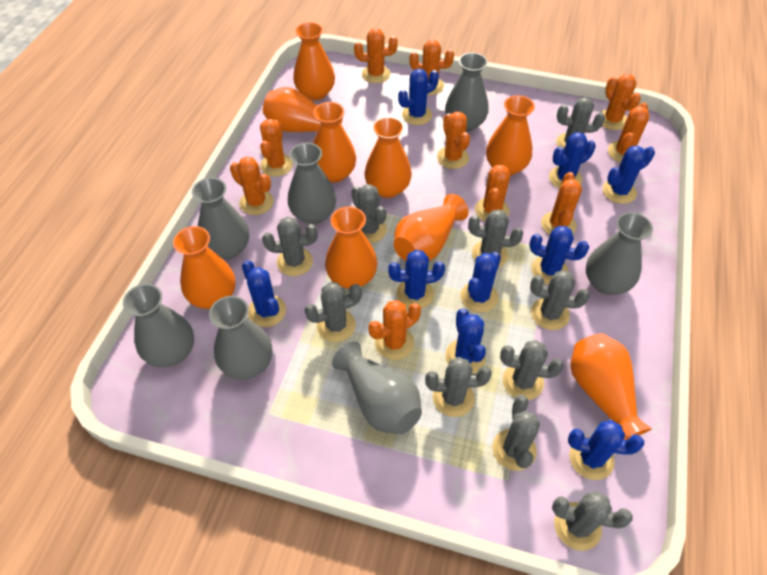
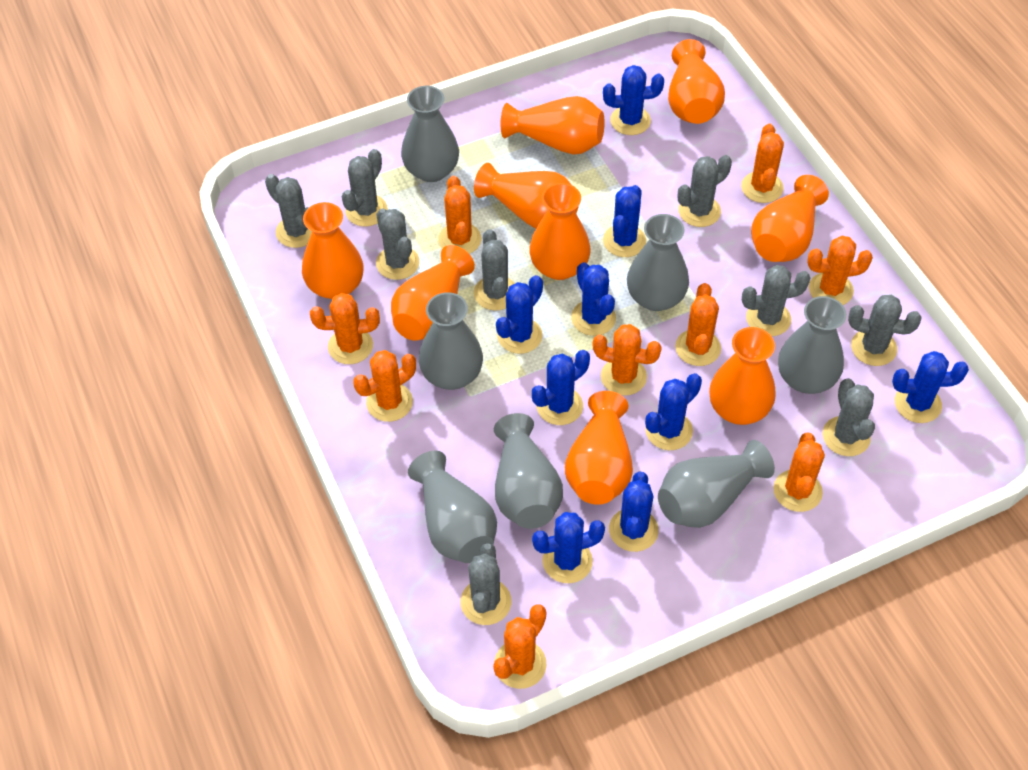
grey cactus: 10 -> 9
orange cactus: 10 -> 9

